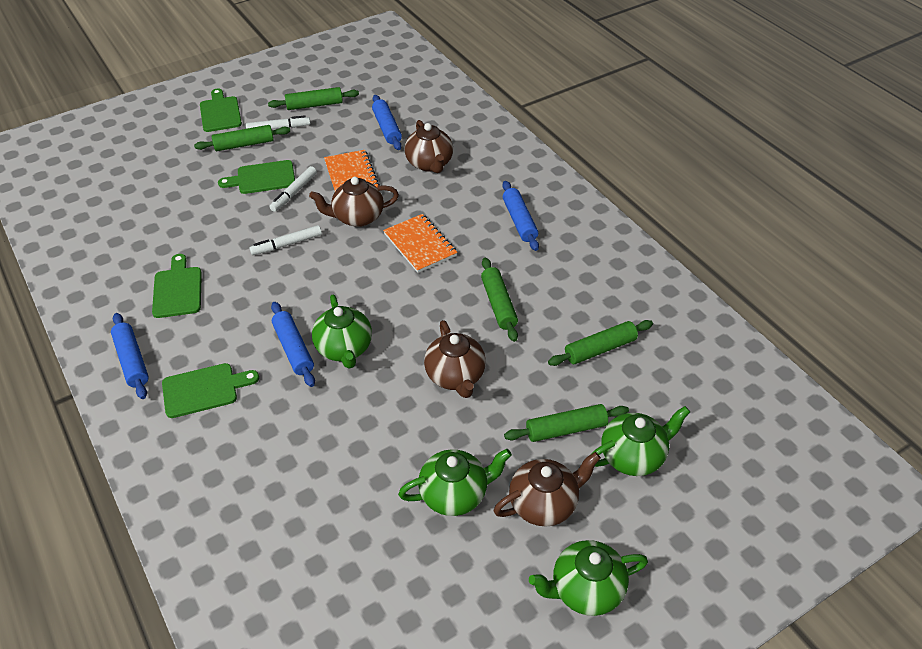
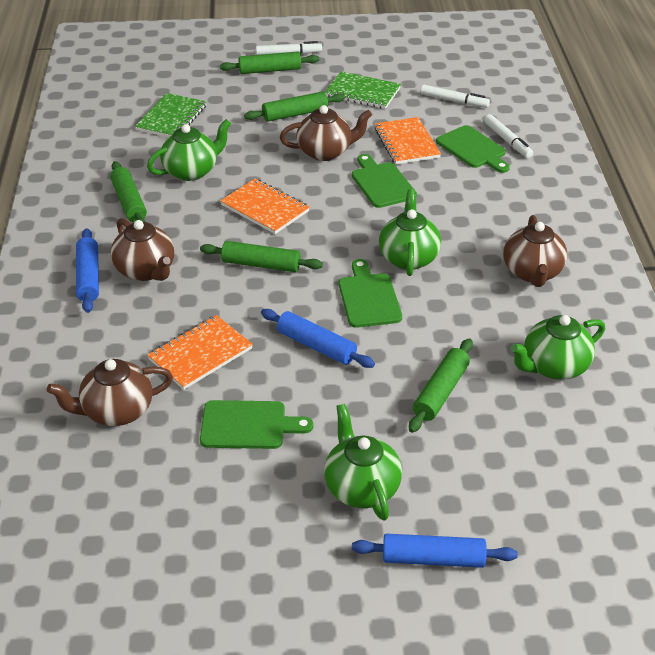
blue rolling pin: 4 -> 3
green notebook: 0 -> 2
orange notebook: 2 -> 3

